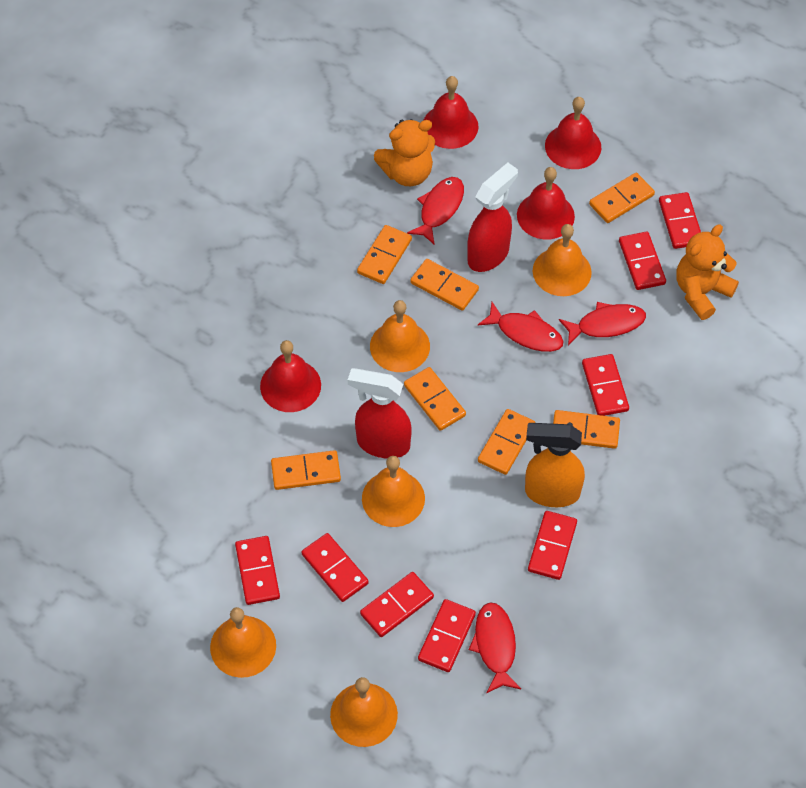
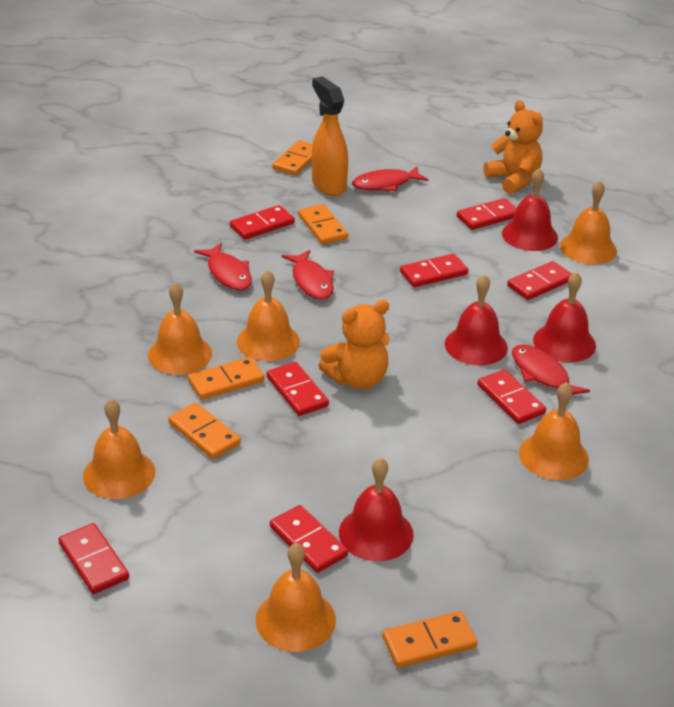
orange bell: 5 -> 6
orange domino: 7 -> 5
red spray bottle: 2 -> 0

